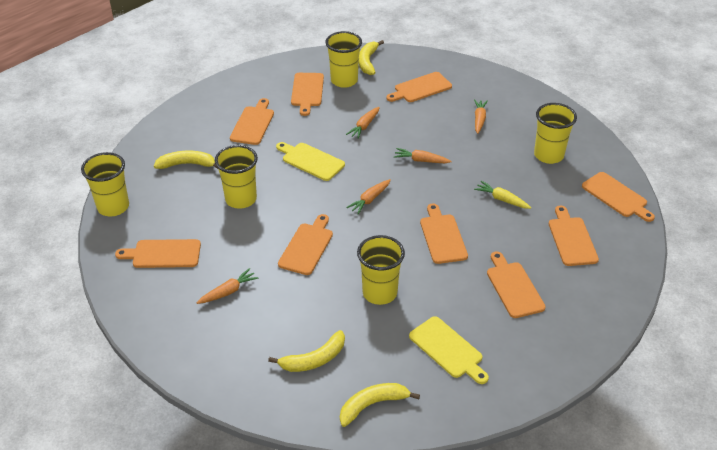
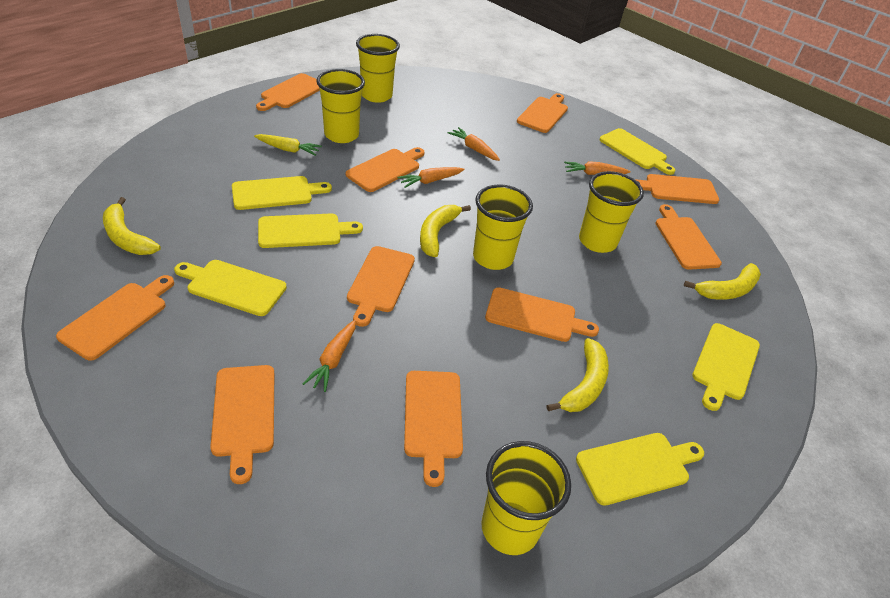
orange carrot: 5 -> 4
orange cutting board: 9 -> 10
yellow cutting board: 2 -> 6

